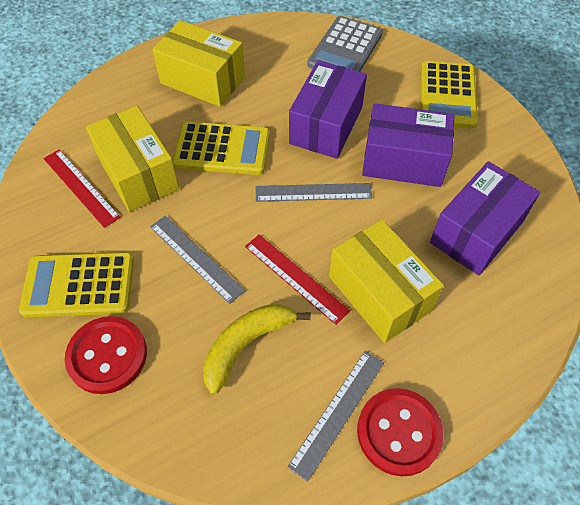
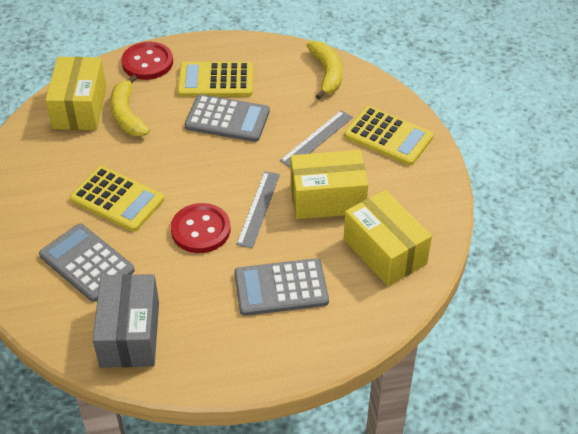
grey box: 0 -> 1
grey calculator: 1 -> 3
grey ruler: 3 -> 2
purple box: 3 -> 0
red ruler: 2 -> 0
yellow banana: 1 -> 2

